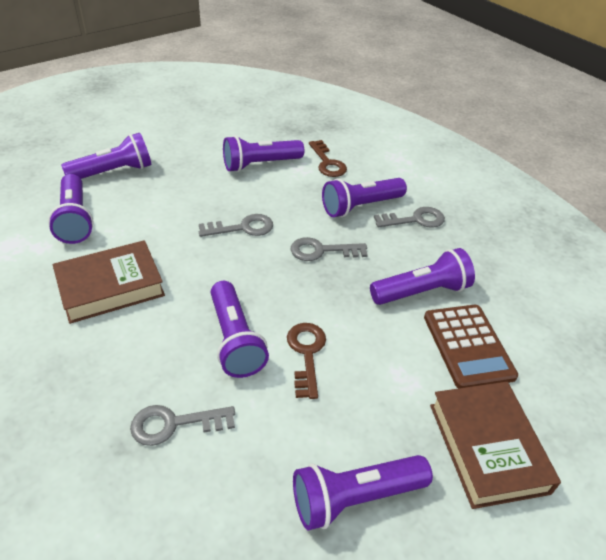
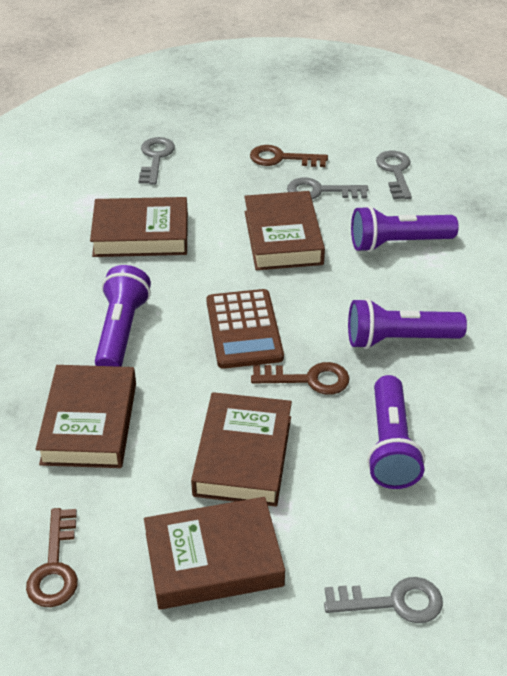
brown book: 2 -> 5
brown key: 2 -> 3
purple flashlight: 7 -> 4

